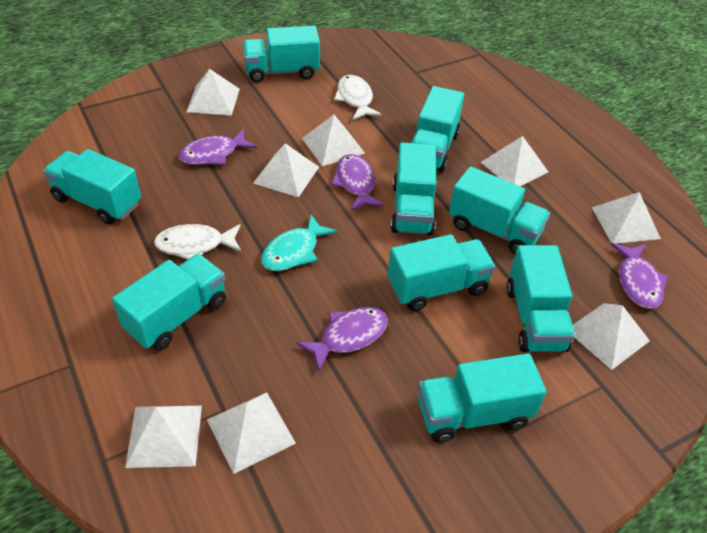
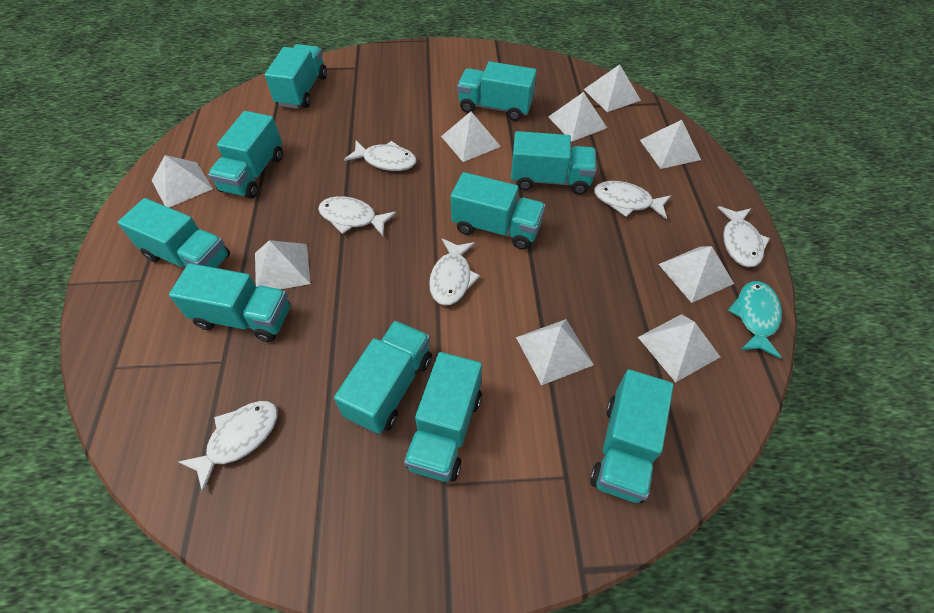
purple fish: 4 -> 0
turquoise truck: 9 -> 10
white fish: 2 -> 6
white pyramid: 8 -> 9

